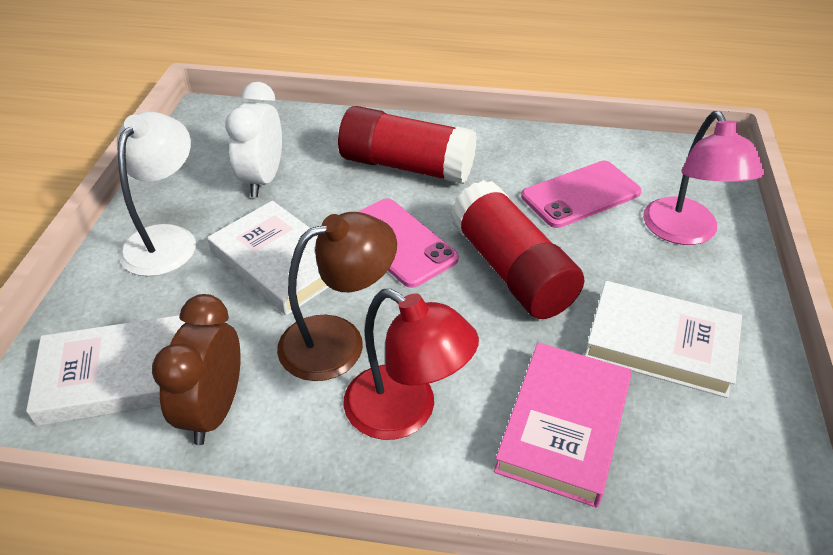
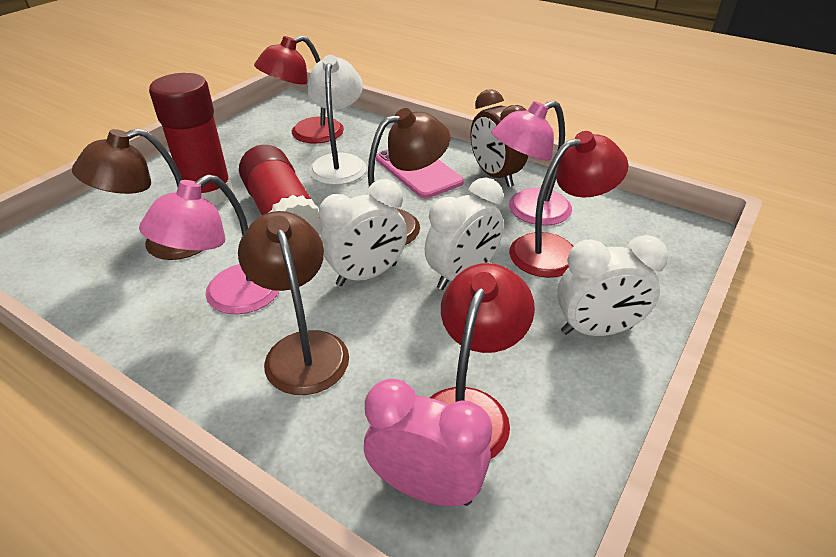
brown lamp: 1 -> 3
pink book: 1 -> 0
pink clock: 0 -> 1
pink lamp: 1 -> 2
pink phone: 2 -> 1
red lamp: 1 -> 3
white book: 3 -> 0
white clock: 1 -> 3

